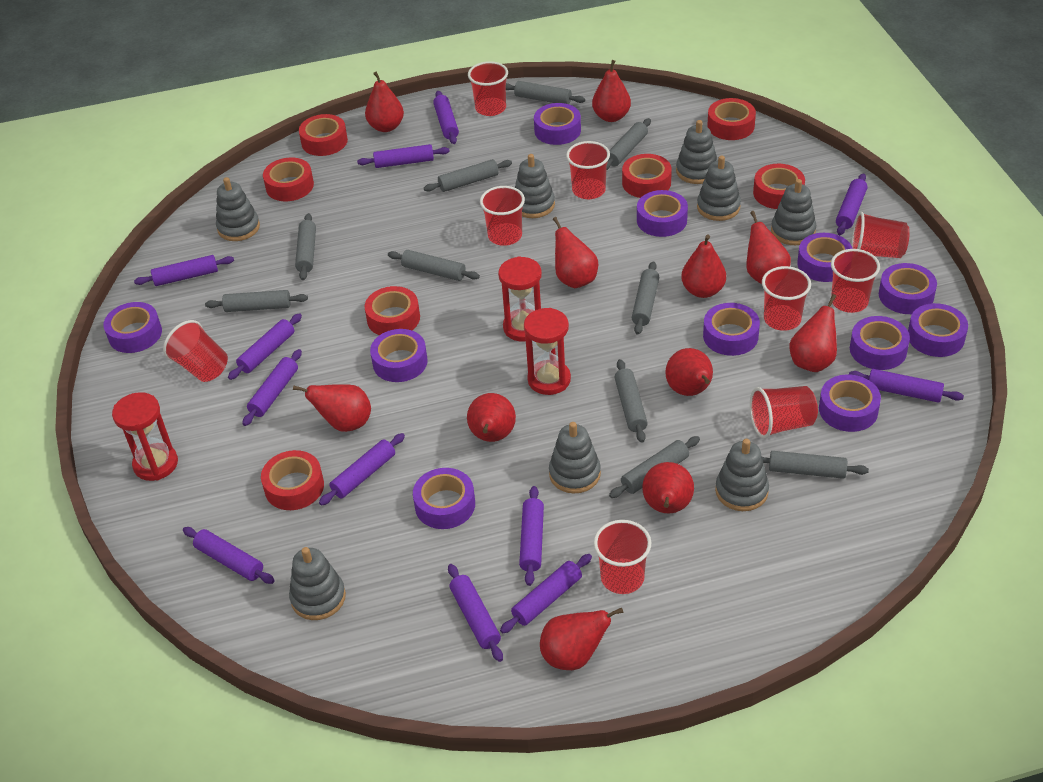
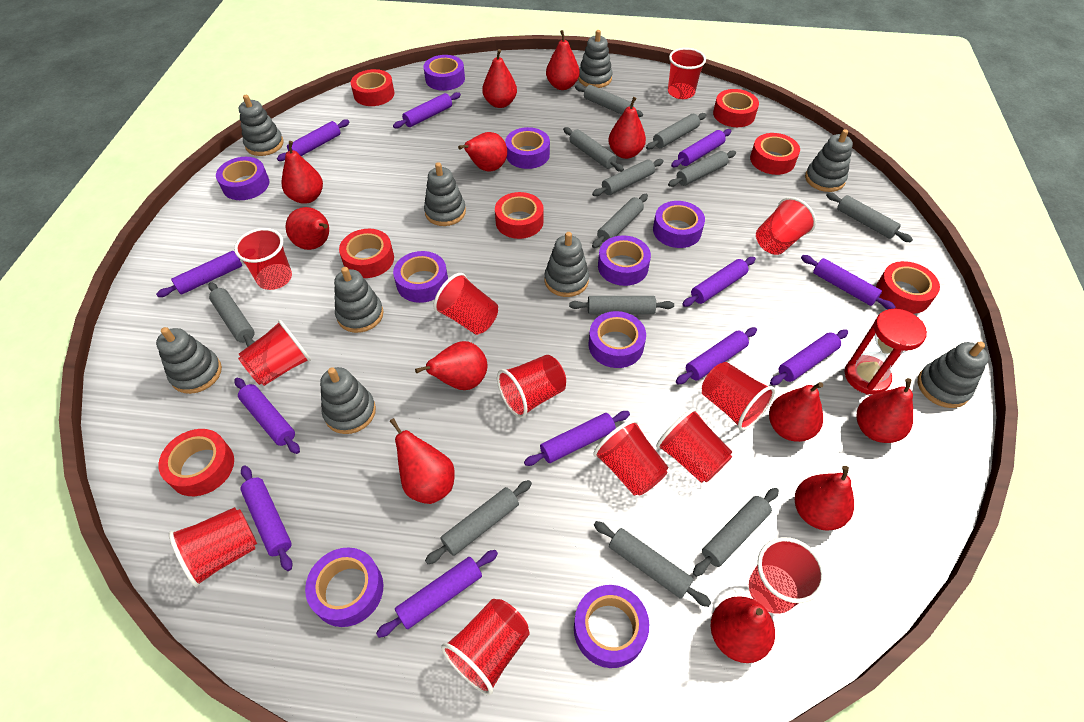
grey rolling pin: 10 -> 12
grey stacking toy: 8 -> 9
purple tape: 11 -> 9
red cup: 9 -> 12
red hourglass: 3 -> 1
red pear: 11 -> 12

